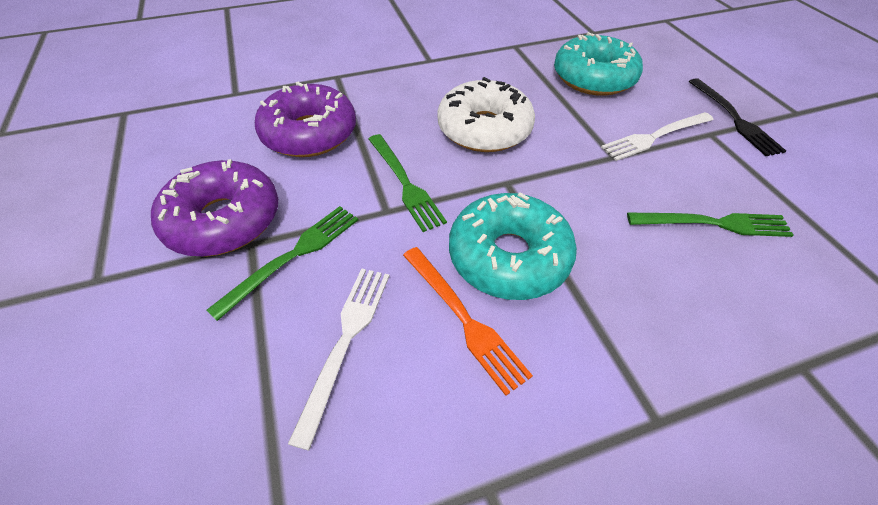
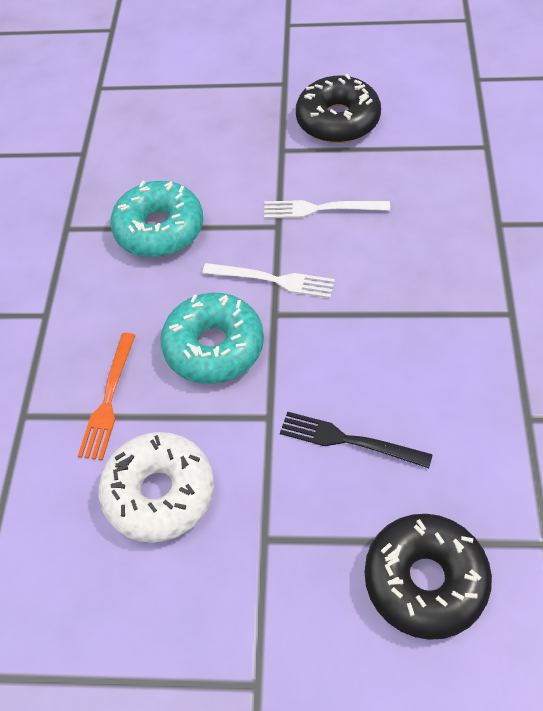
black donut: 0 -> 2
green fork: 3 -> 0
purple donut: 2 -> 0

